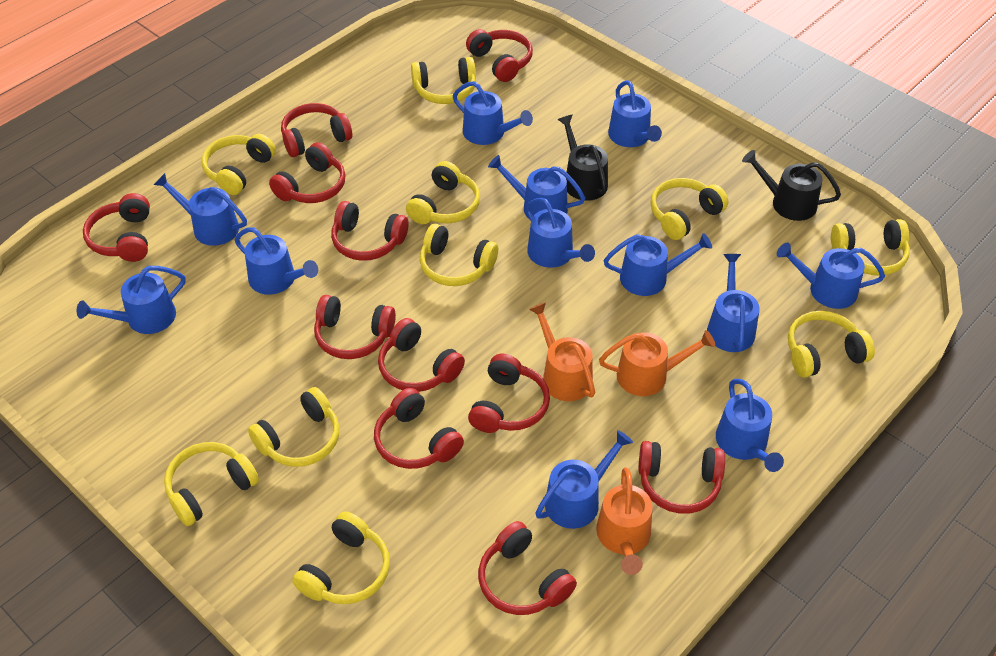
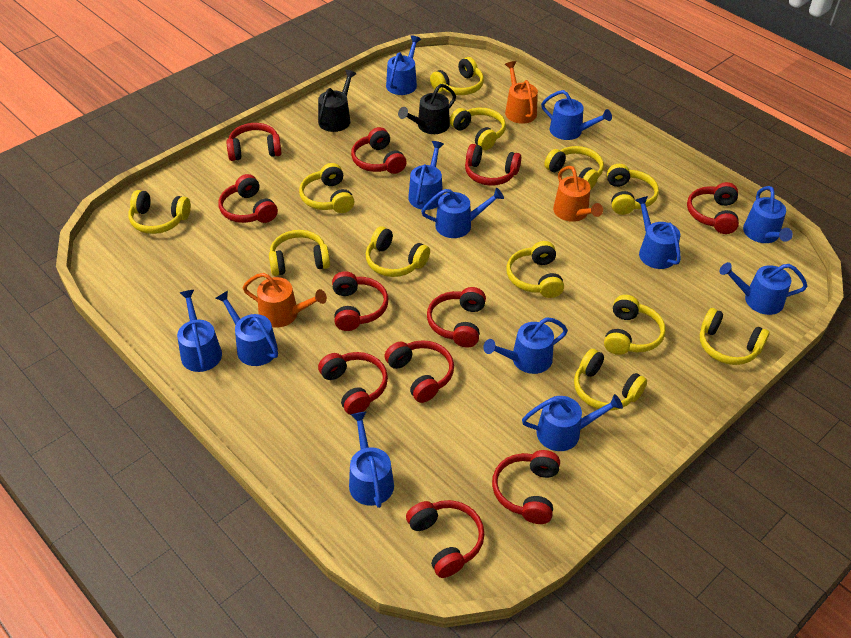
yellow headphones: 10 -> 12

